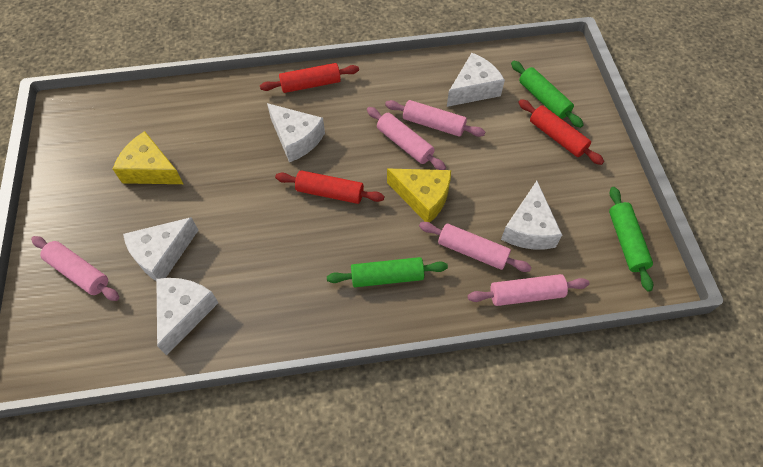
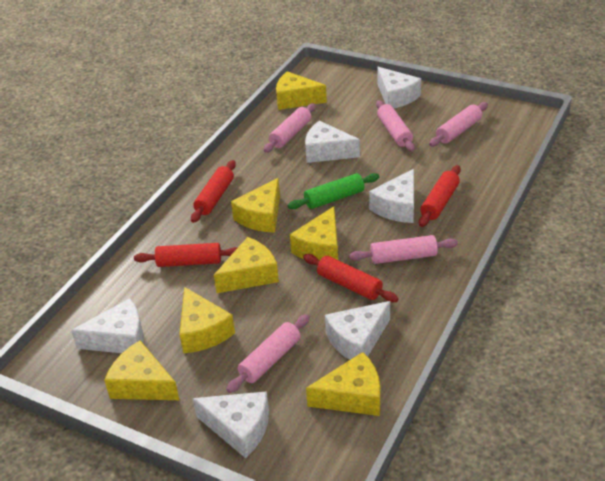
green rolling pin: 3 -> 1
red rolling pin: 3 -> 4
white cheese: 5 -> 6
yellow cheese: 2 -> 7

